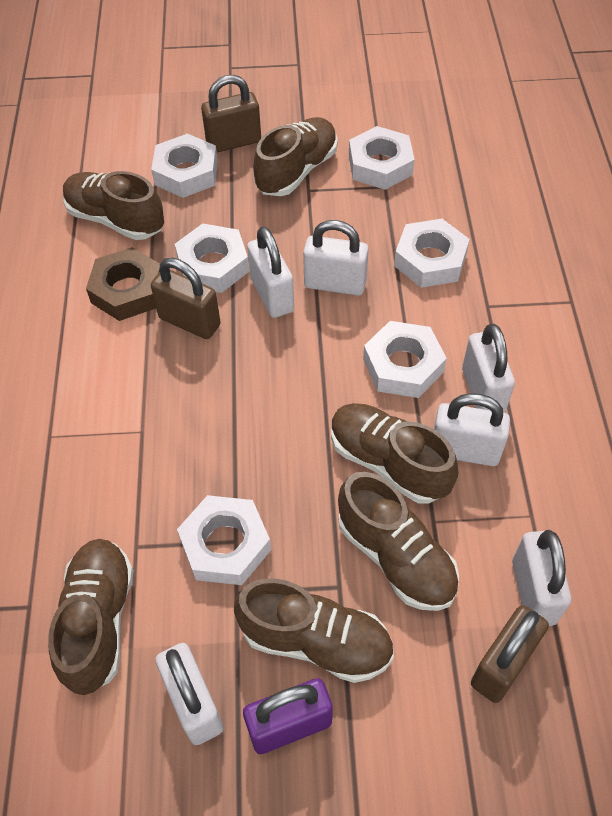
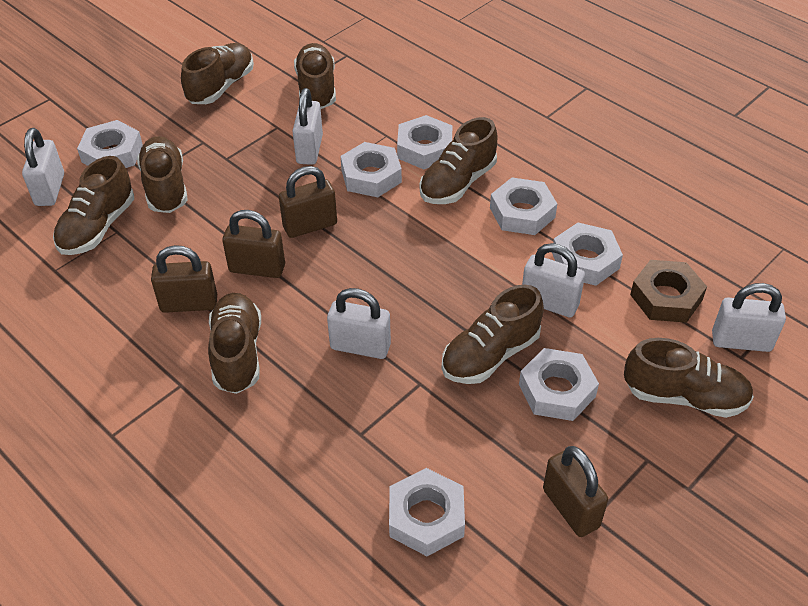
brown padlock: 3 -> 4
brown shoe: 6 -> 8
purple padlock: 1 -> 0
white nut: 6 -> 7
white padlock: 6 -> 5

